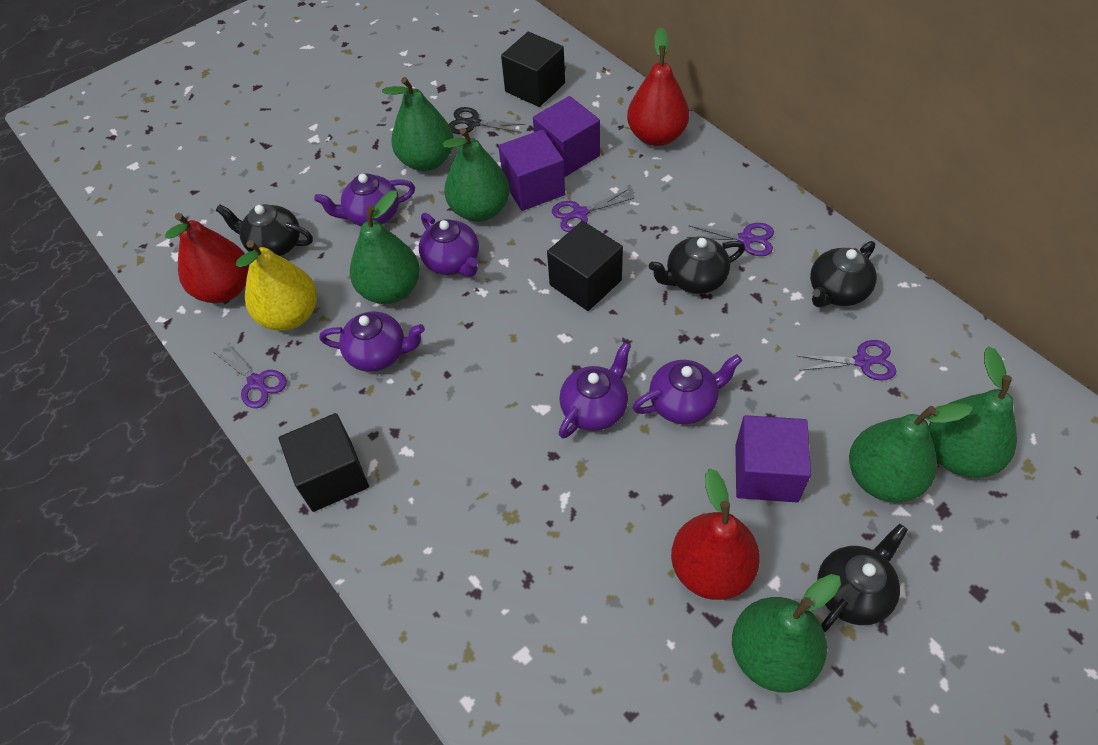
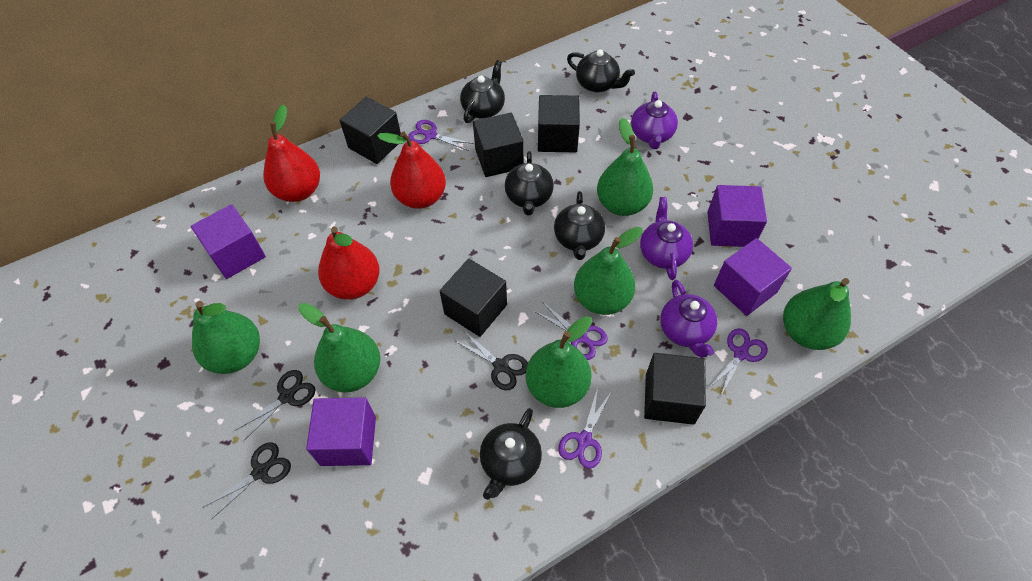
black cube: 3 -> 5
black scissors: 1 -> 3
black teapot: 4 -> 5
purple cube: 3 -> 4
purple teapot: 5 -> 3
yellow pear: 1 -> 0

